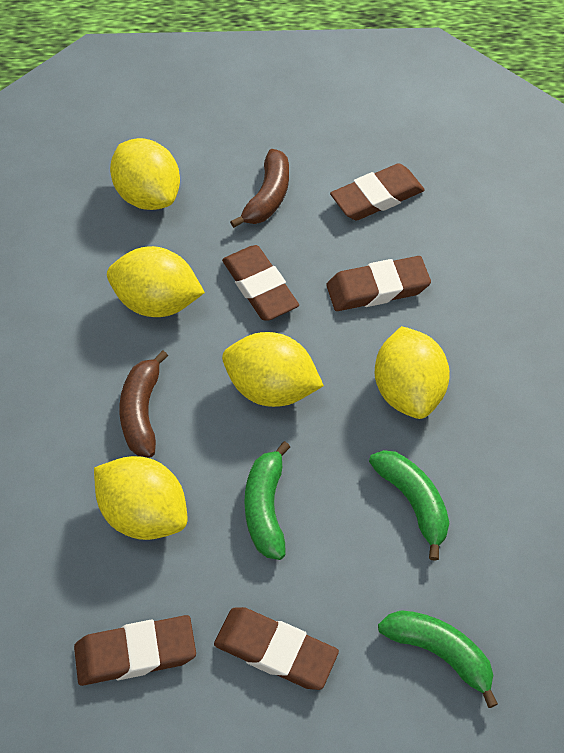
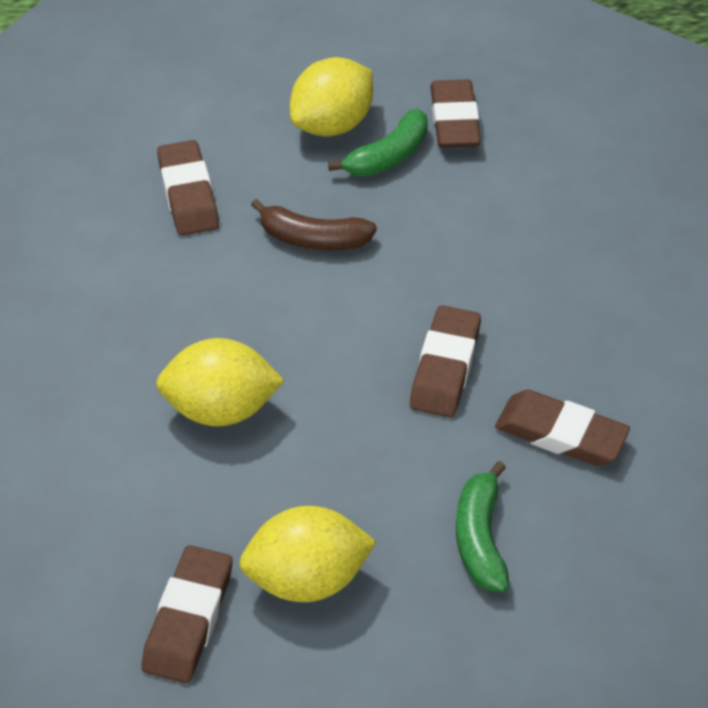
brown banana: 2 -> 1
green banana: 3 -> 2
yellow lemon: 5 -> 3

